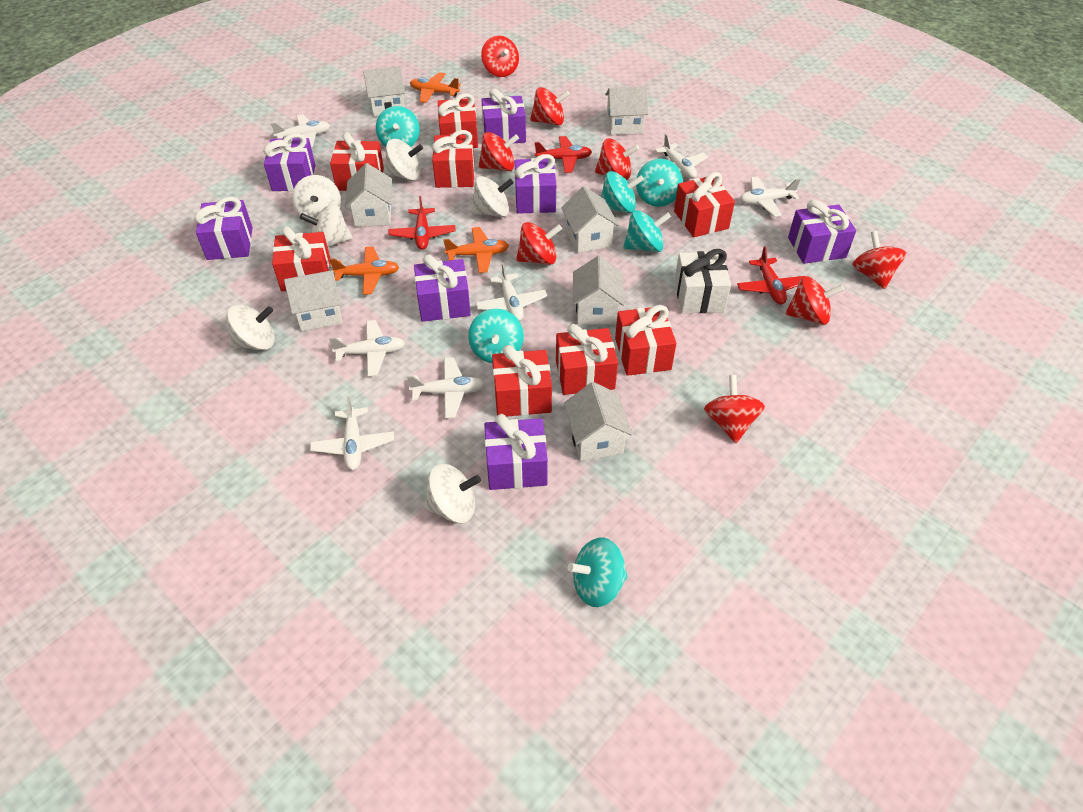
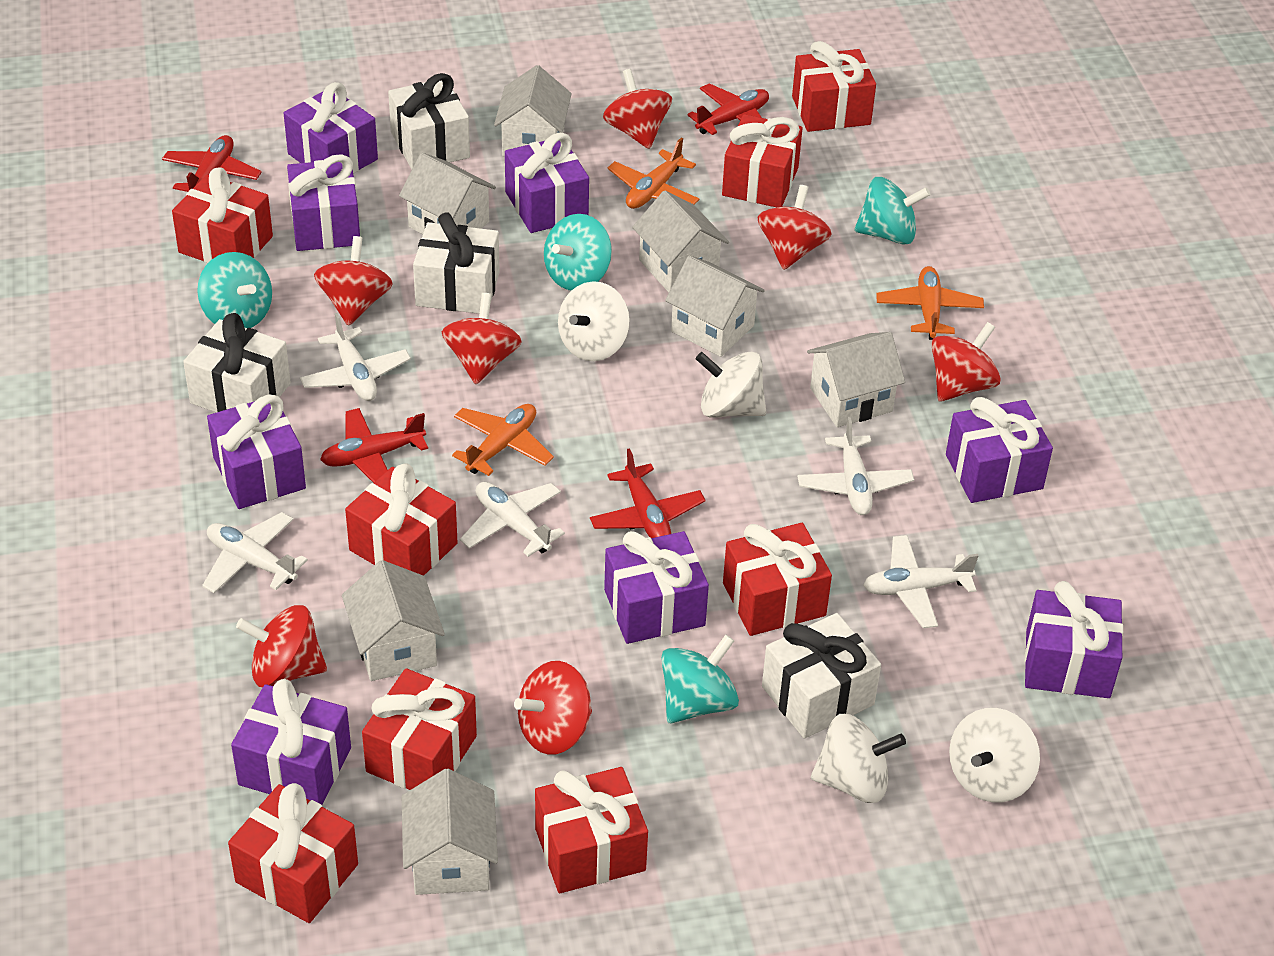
purple gift: 7 -> 8
red plane: 3 -> 4
red spinning top: 8 -> 7
turquoise spinning top: 6 -> 4
white gift: 1 -> 4
white plane: 7 -> 5
white spinning top: 6 -> 4

